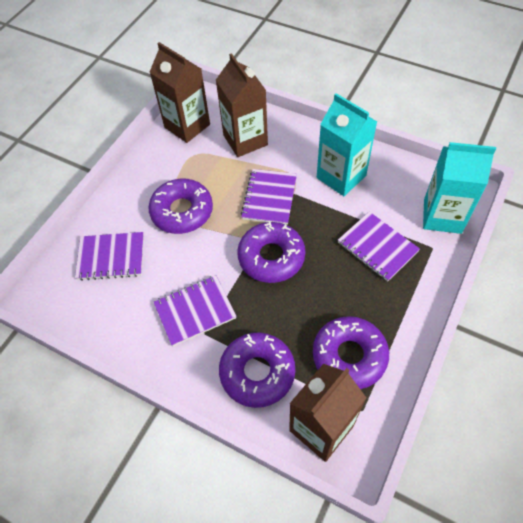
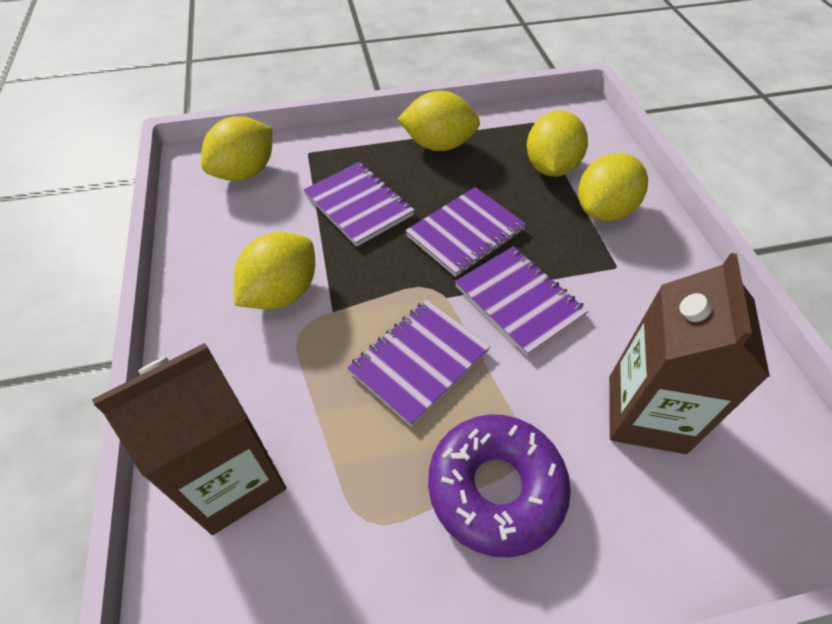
brown carton: 3 -> 2
purple donut: 4 -> 1
turquoise carton: 2 -> 0
yellow lemon: 0 -> 5

